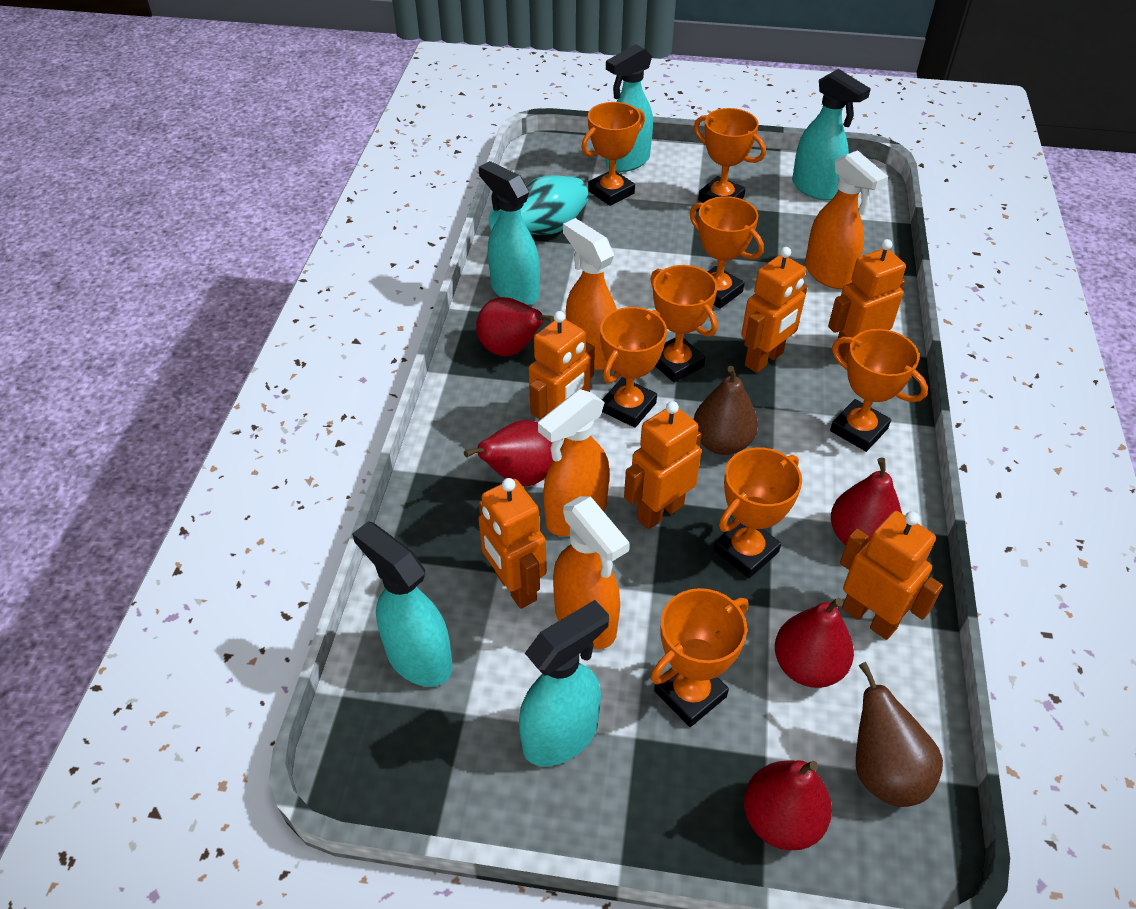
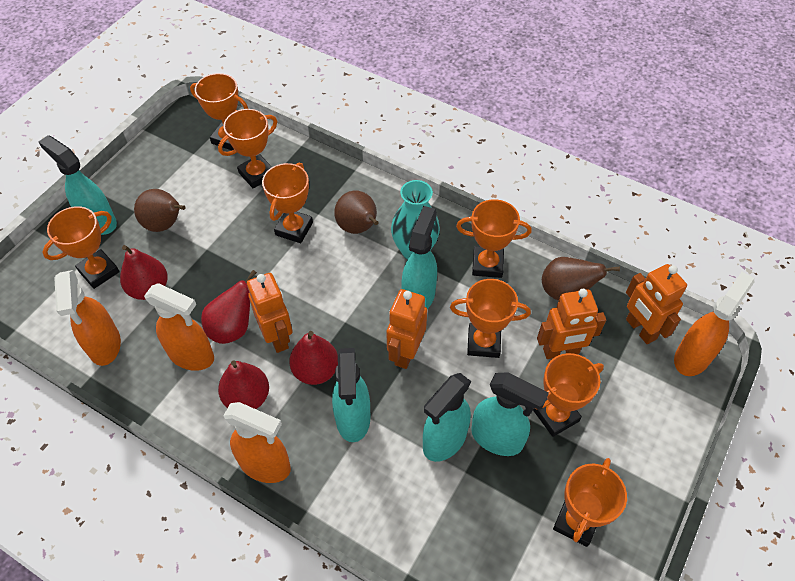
brown pear: 2 -> 3
orange robot: 6 -> 4
red pear: 5 -> 4

